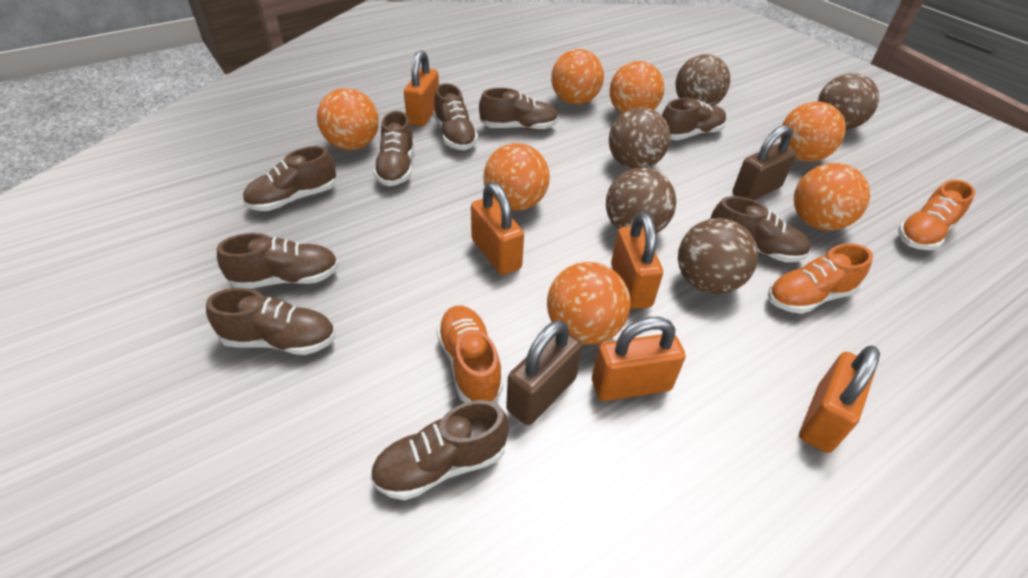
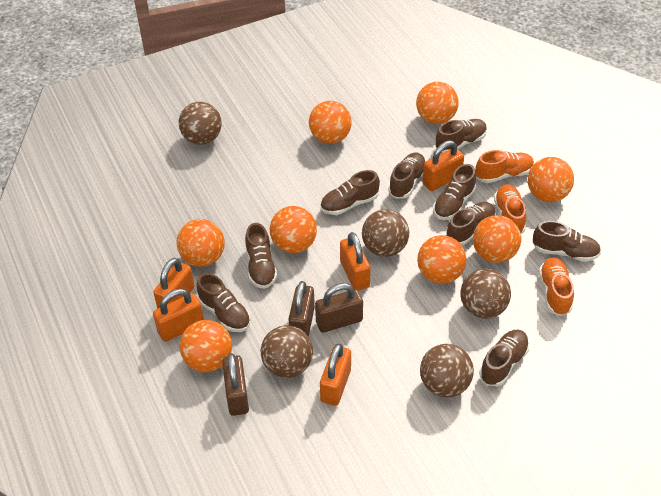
brown padlock: 2 -> 3
orange ball: 7 -> 8

